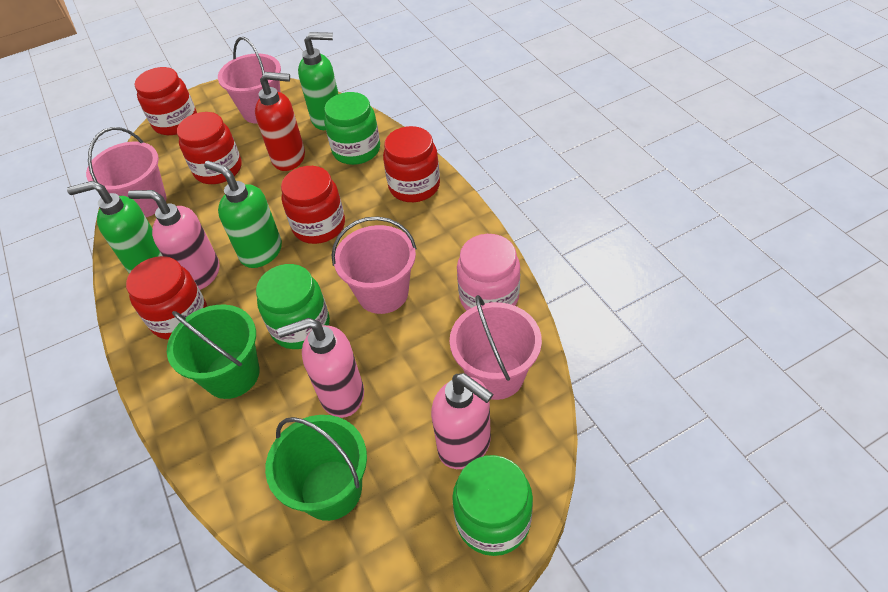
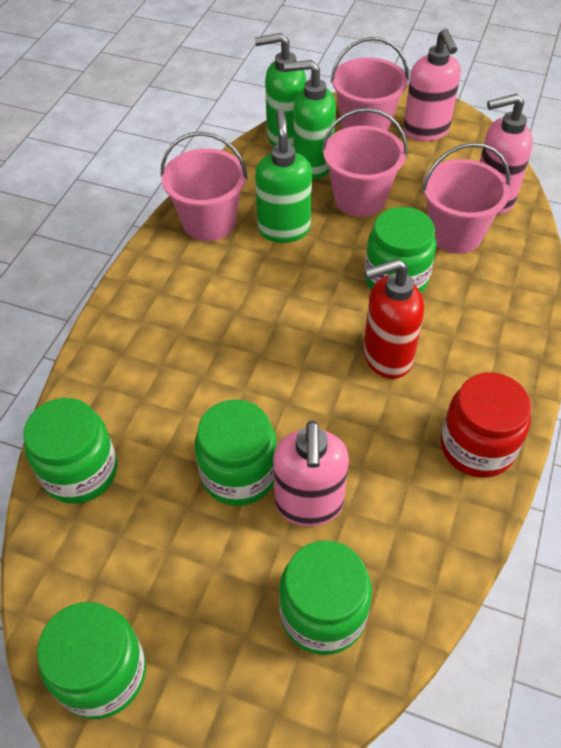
green bucket: 2 -> 0
green jar: 3 -> 5
pink jar: 1 -> 0
red jar: 5 -> 1

